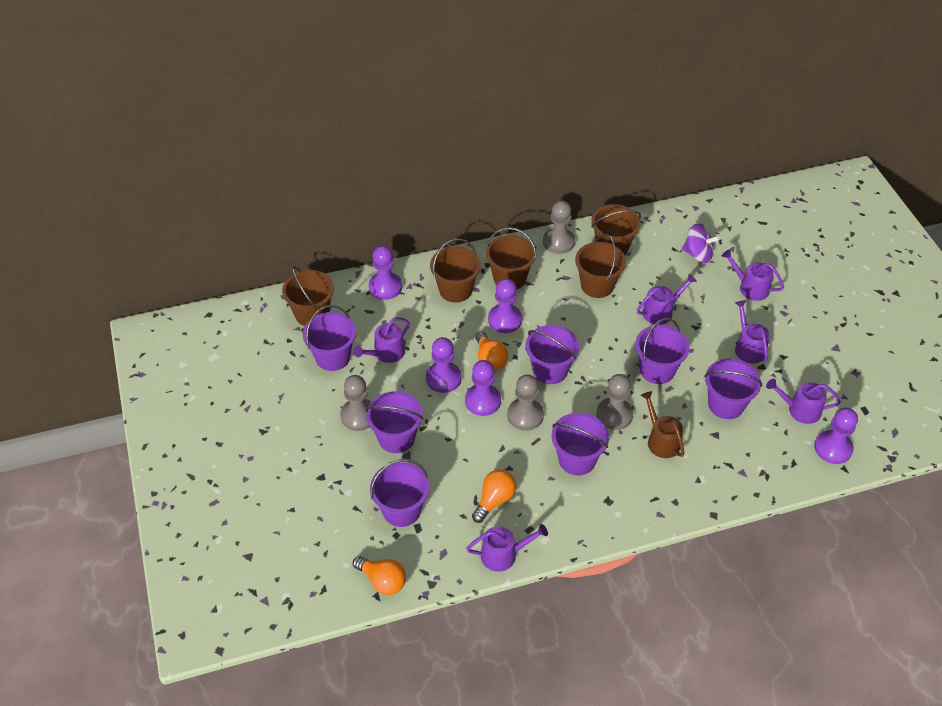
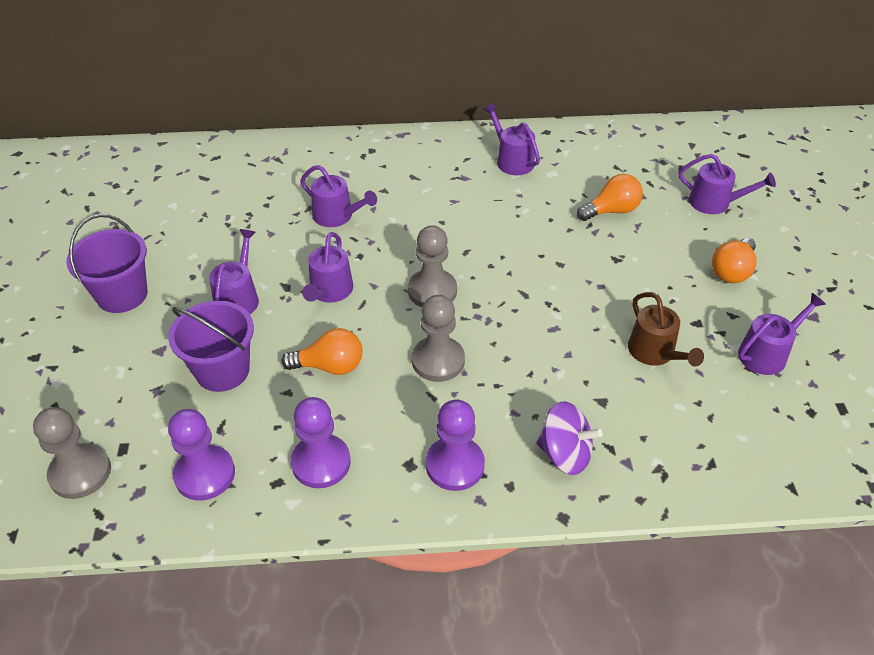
brown bucket: 5 -> 0
grey pawn: 4 -> 3
purple bucket: 7 -> 2
purple pawn: 5 -> 3

